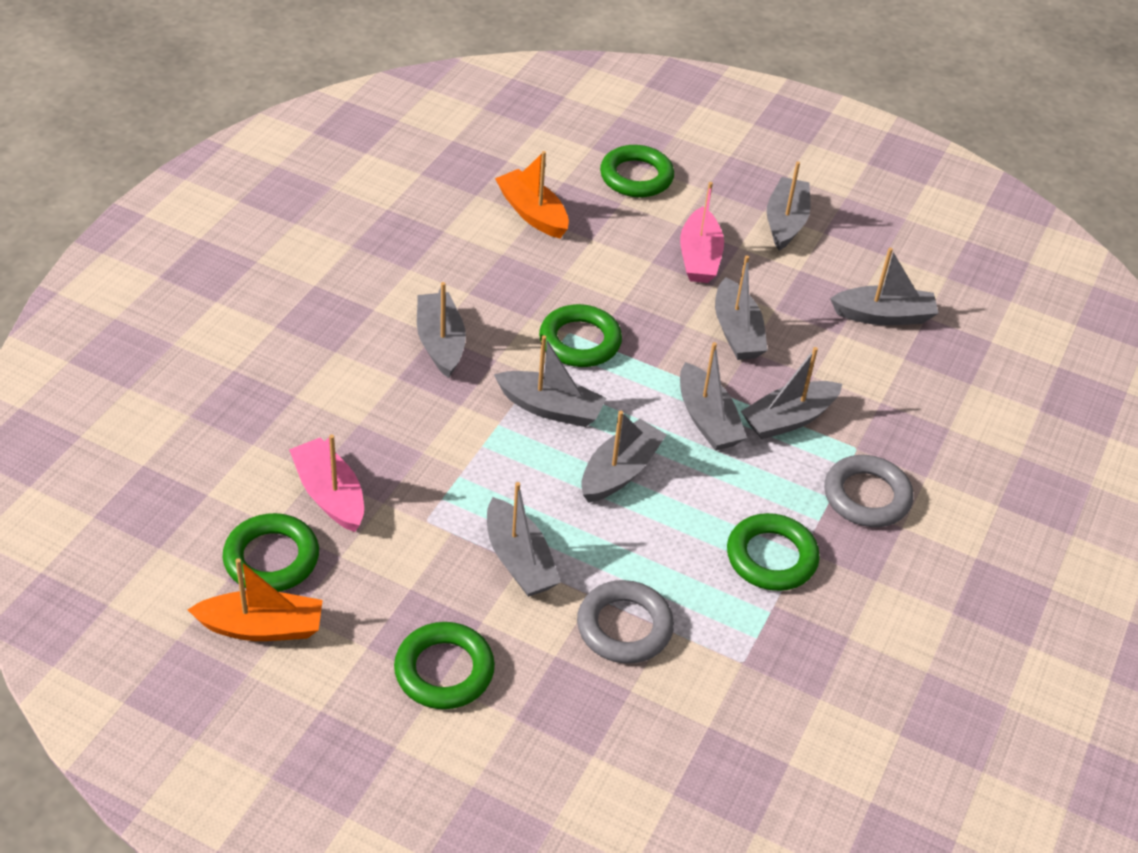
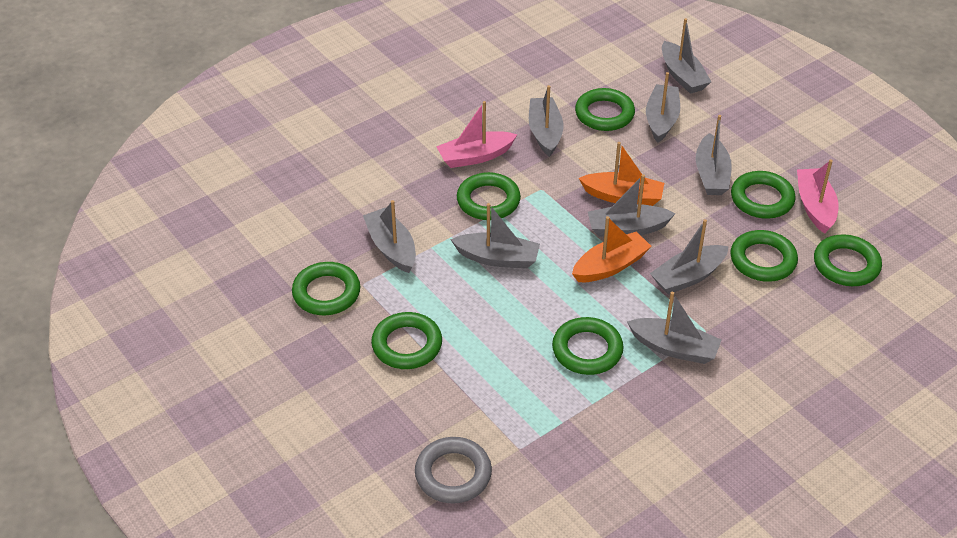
green ring: 5 -> 8
grey ring: 2 -> 1

